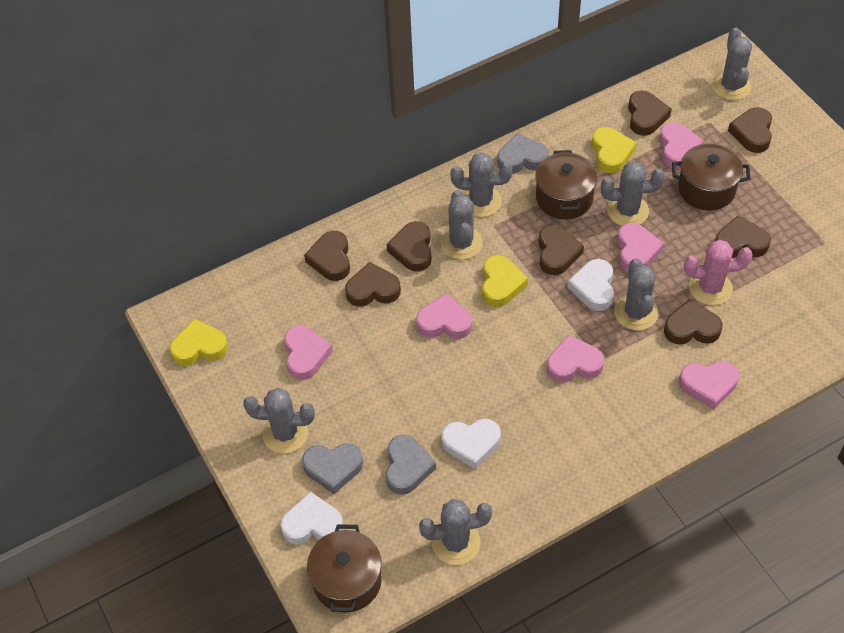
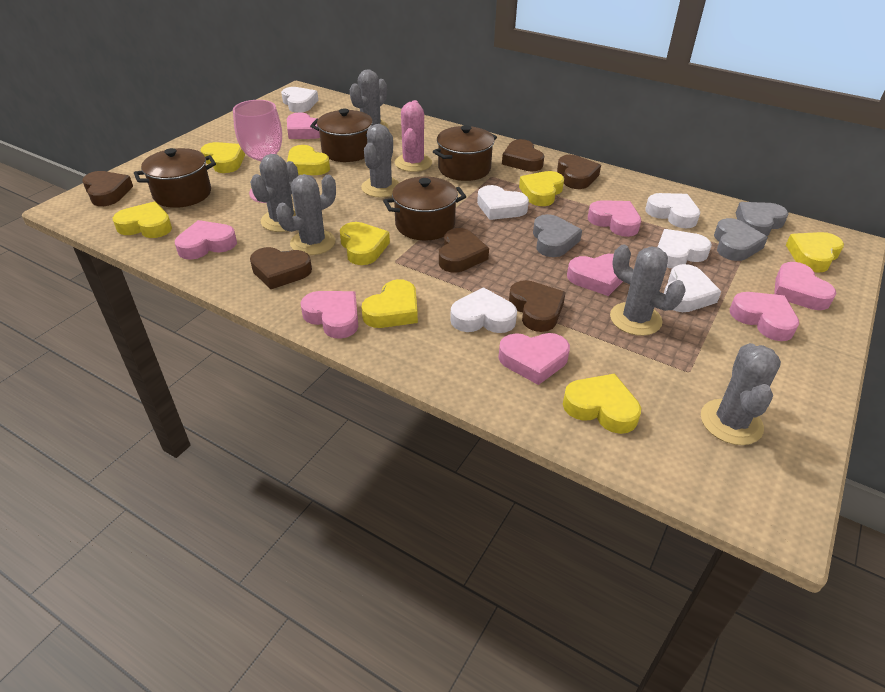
brown heart: 8 -> 6
brown pot: 3 -> 4
grey cactus: 7 -> 6
pink goblet: 0 -> 1
pink heart: 6 -> 8
white heart: 3 -> 6
yellow heart: 3 -> 8

